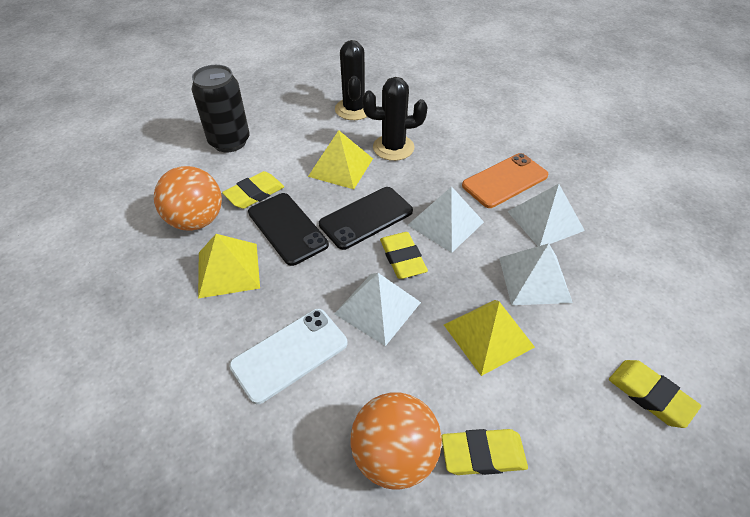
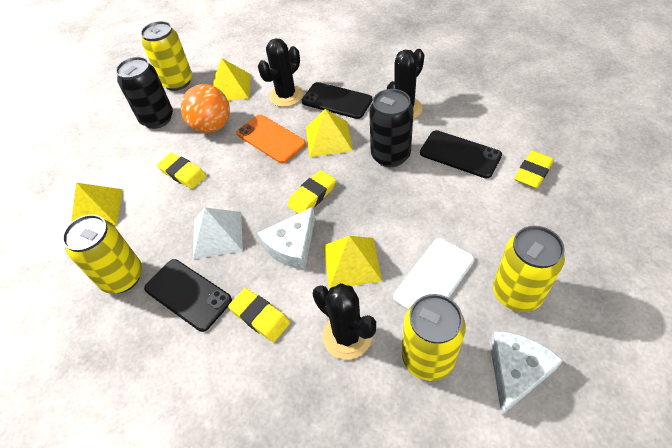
black cactus: 2 -> 3
black can: 1 -> 2
black phone: 2 -> 3
orange ball: 2 -> 1
white cheese: 0 -> 2
white pyramid: 4 -> 1
yellow can: 0 -> 4
yellow pyramid: 3 -> 4

